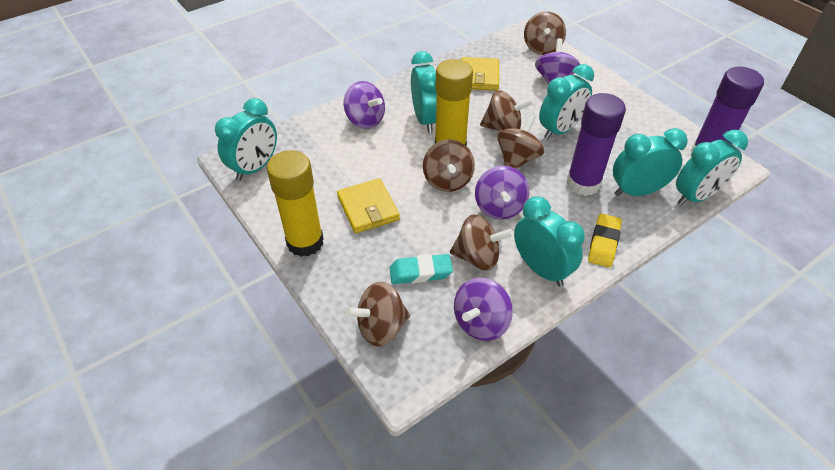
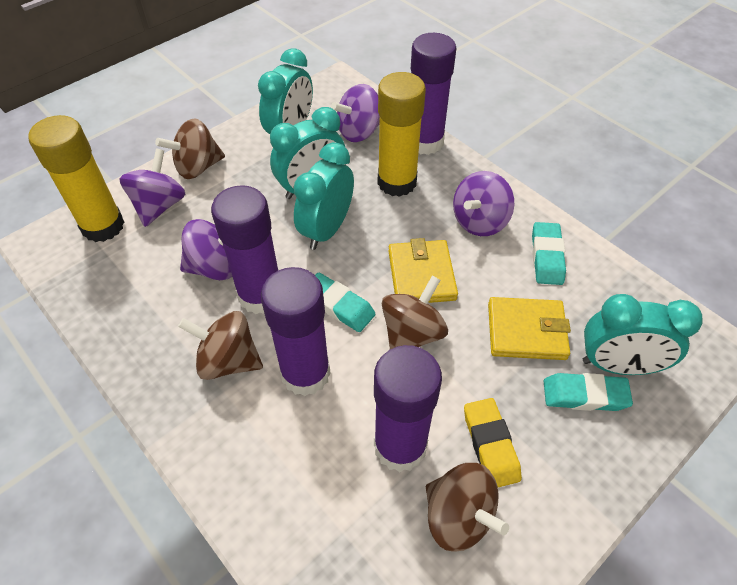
brown spinning top: 6 -> 4
purple glue stick: 2 -> 4
turquoise clock: 6 -> 4
turquoise eraser: 1 -> 3

